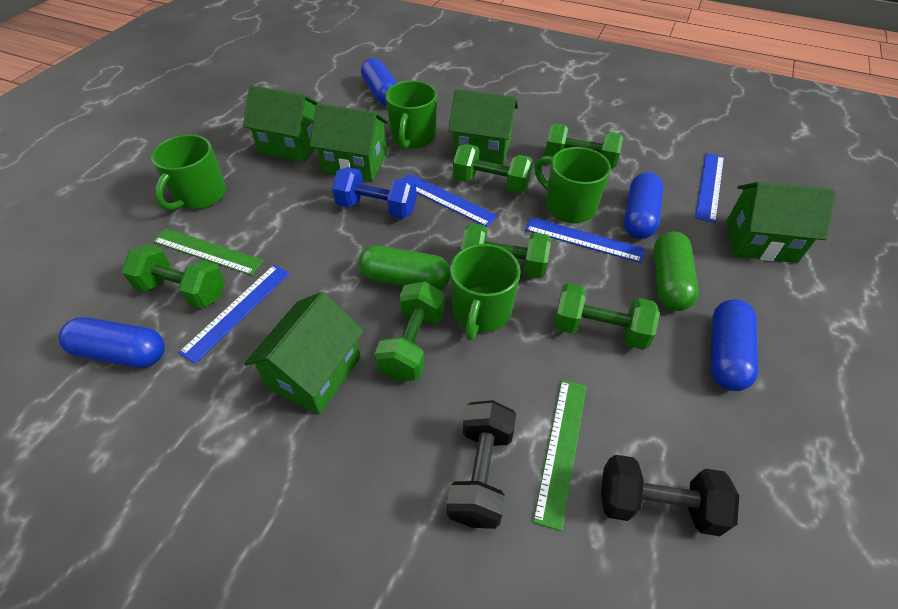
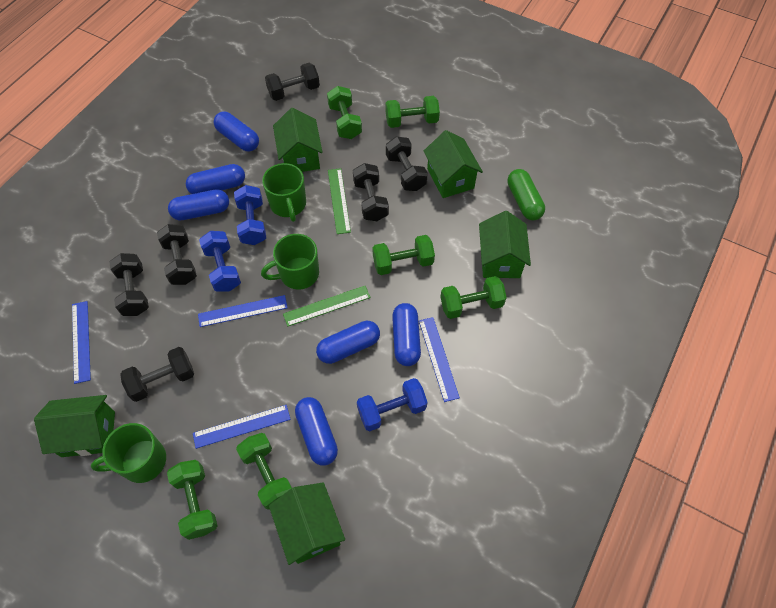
black dumbbell: 2 -> 6
blue capsule: 4 -> 6
blue dumbbell: 1 -> 3
green capsule: 2 -> 1
green mug: 4 -> 3

